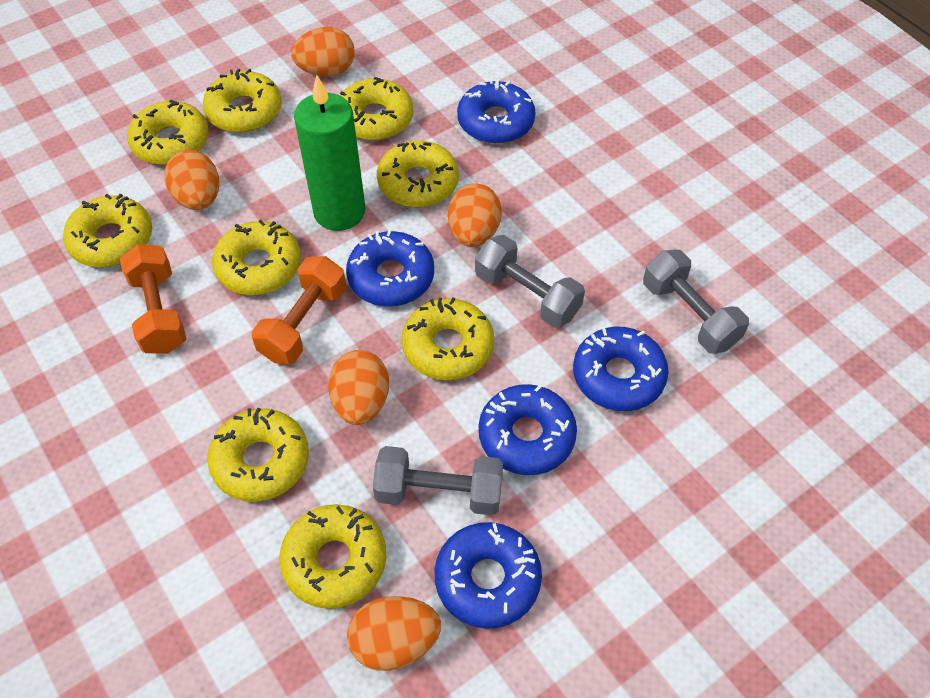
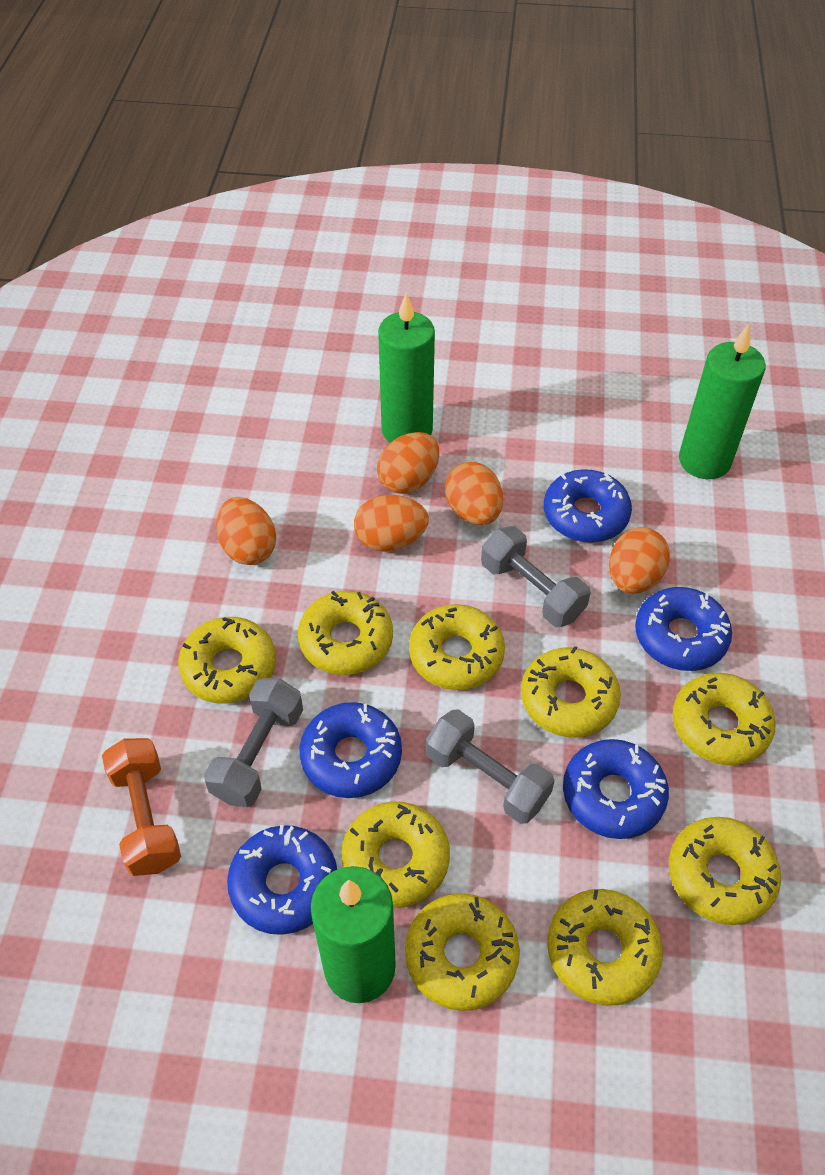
green candle: 1 -> 3
orange dumbbell: 2 -> 1

